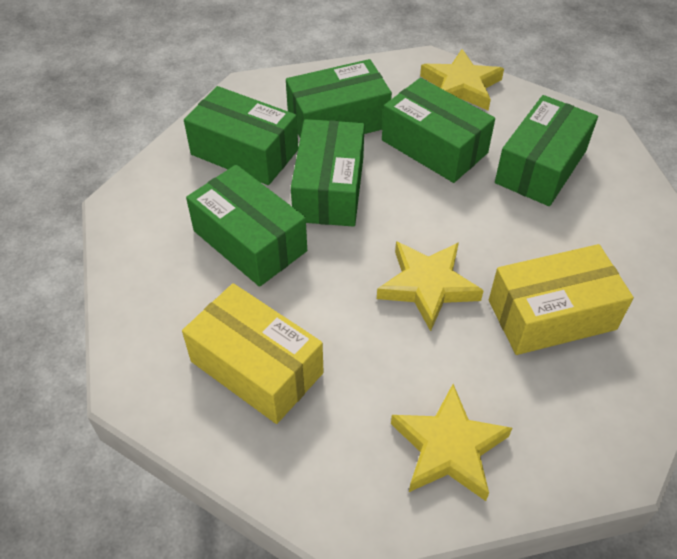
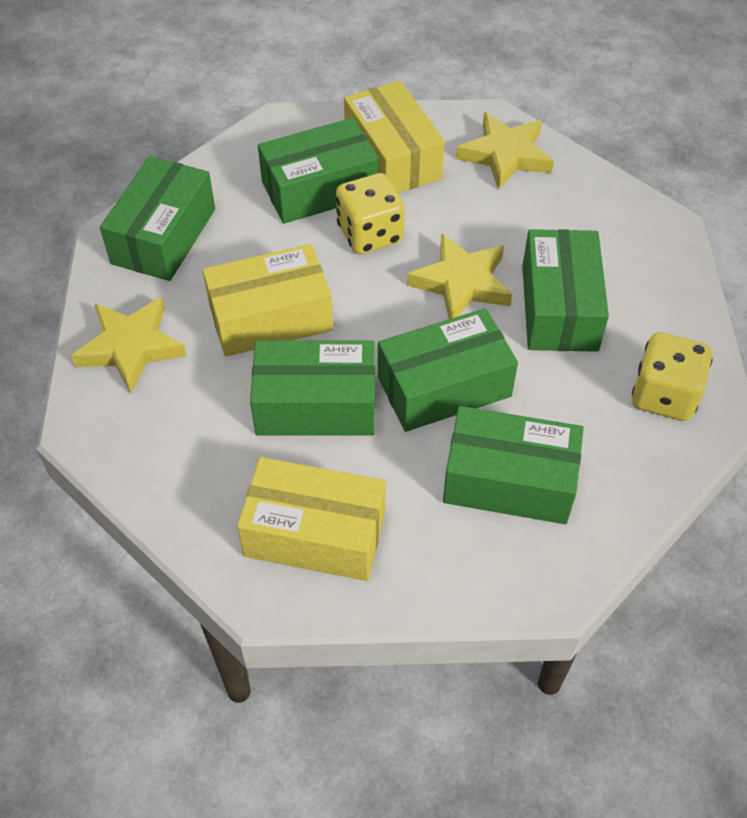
yellow box: 2 -> 3
yellow dice: 0 -> 2

